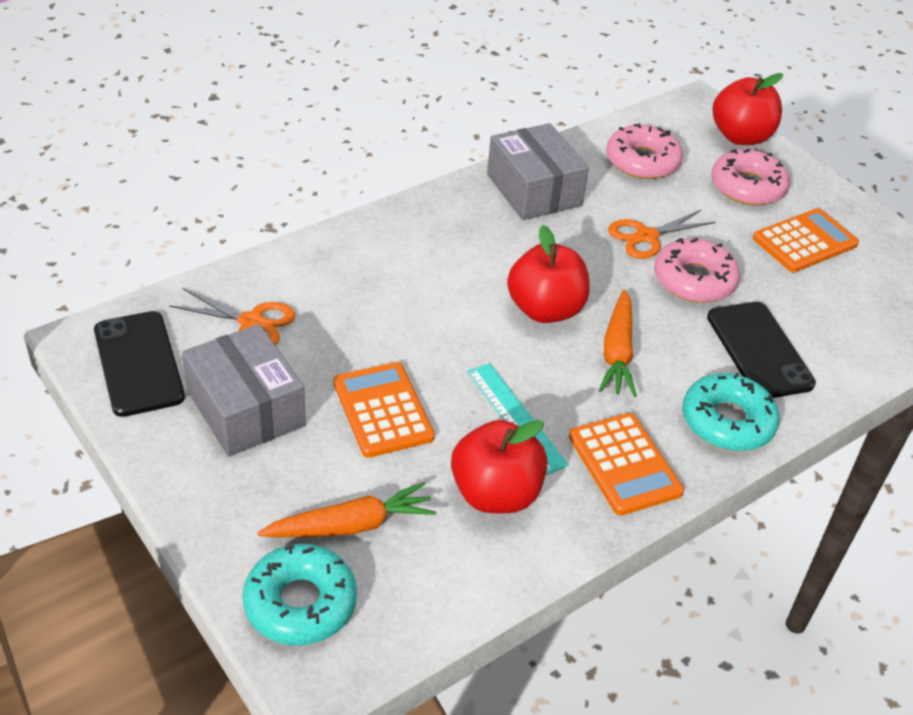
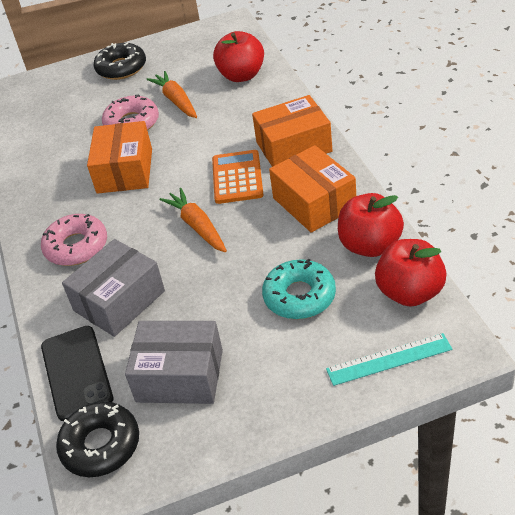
black donut: 0 -> 2
black phone: 2 -> 1
orange box: 0 -> 3
orange calculator: 3 -> 1
orange scissors: 2 -> 0
pink donut: 3 -> 2
turquoise donut: 2 -> 1

